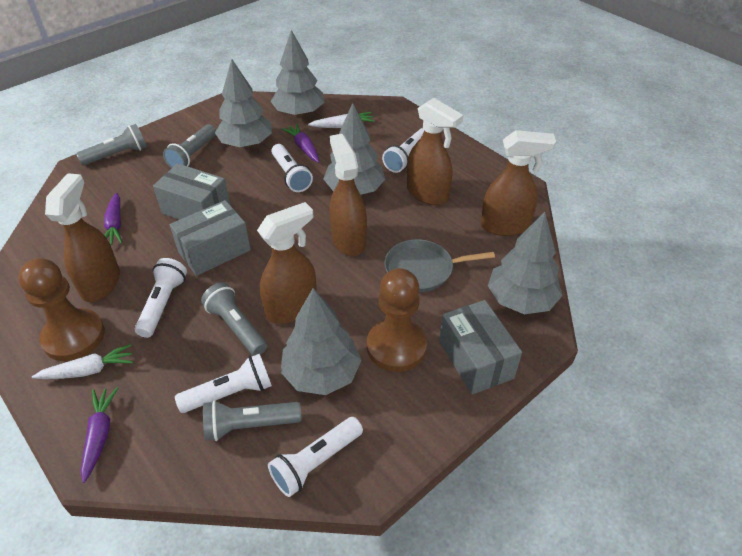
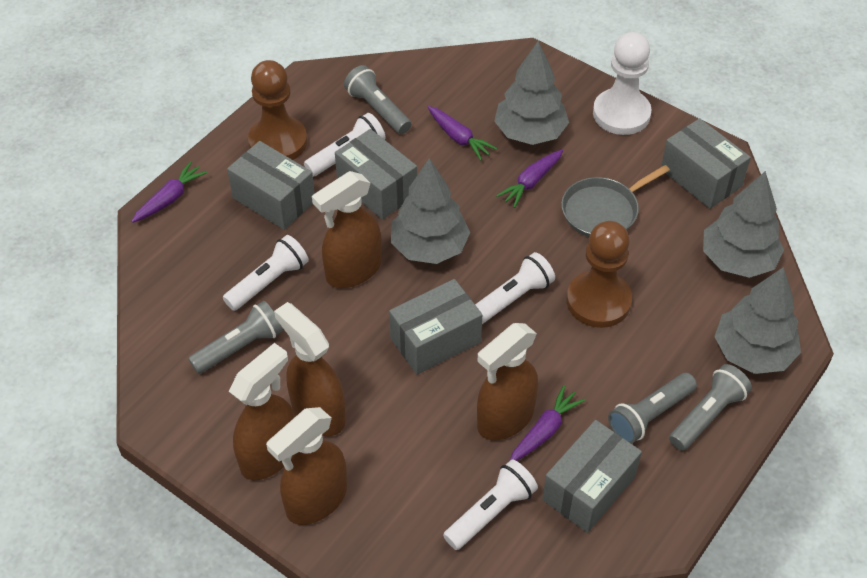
grey box: 3 -> 5
grey tree: 5 -> 4
purple carrot: 3 -> 4
white carrot: 2 -> 0
white flashlight: 5 -> 4
white pawn: 0 -> 1

